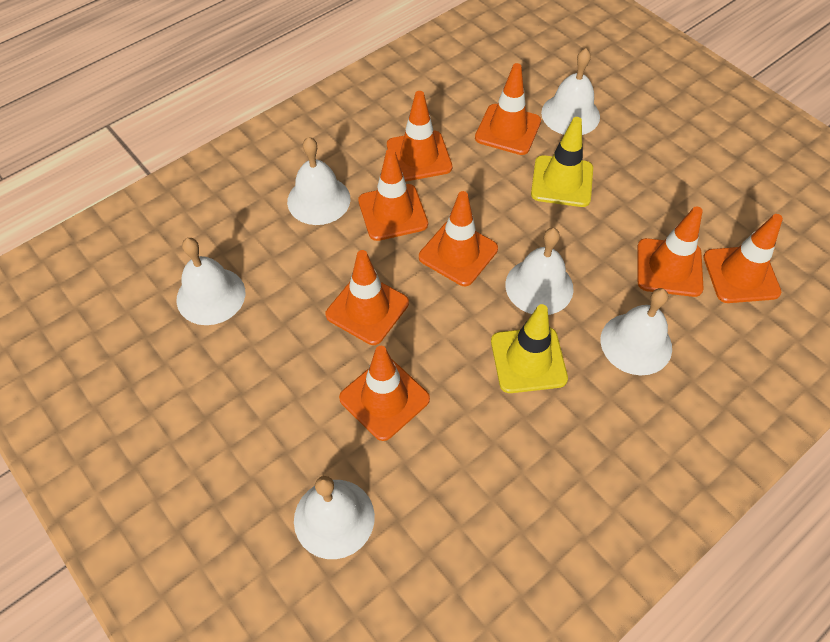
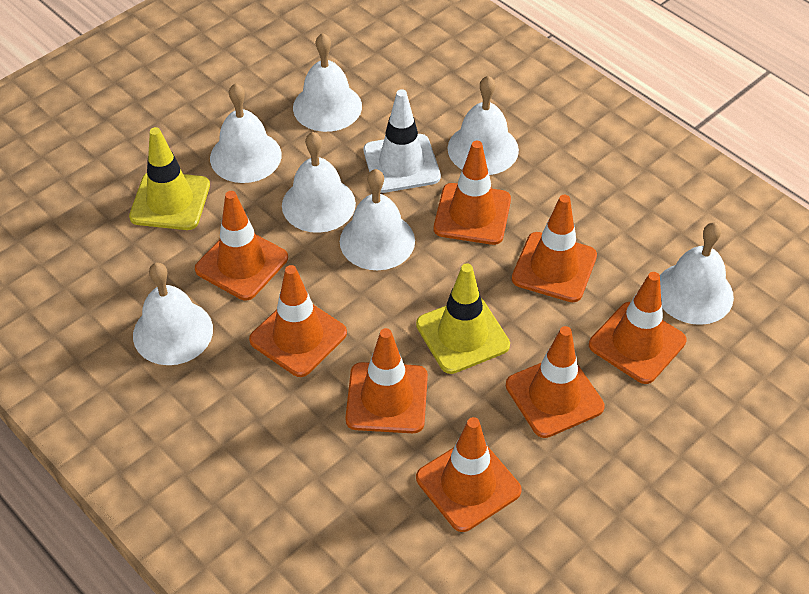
white bell: 6 -> 7
white traffic cone: 0 -> 1

